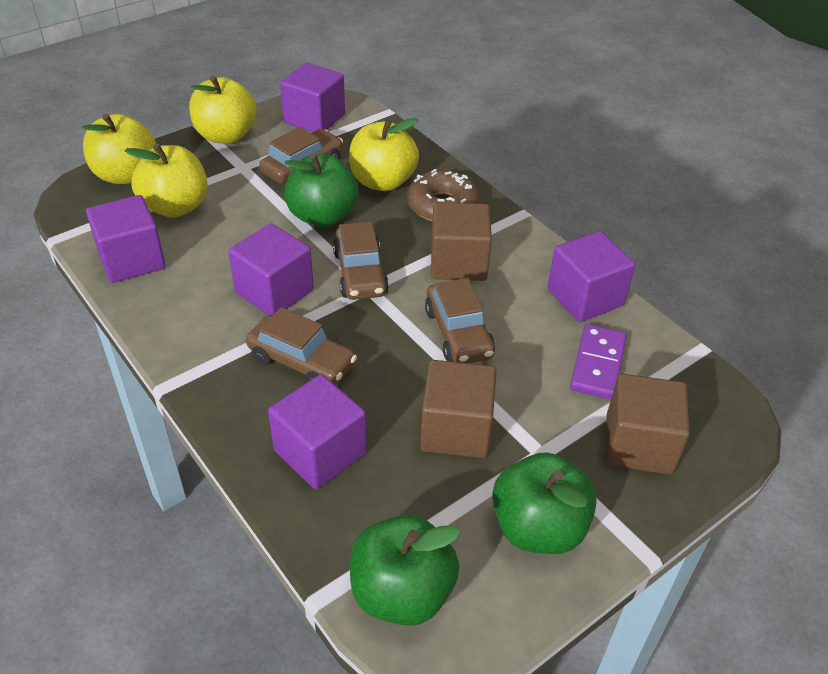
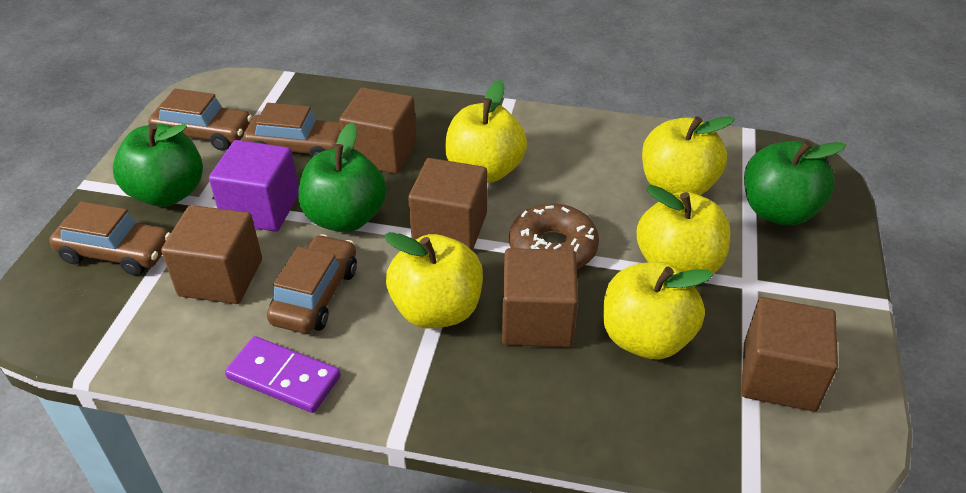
brown cube: 3 -> 5
purple cube: 5 -> 1
yellow apple: 4 -> 5

